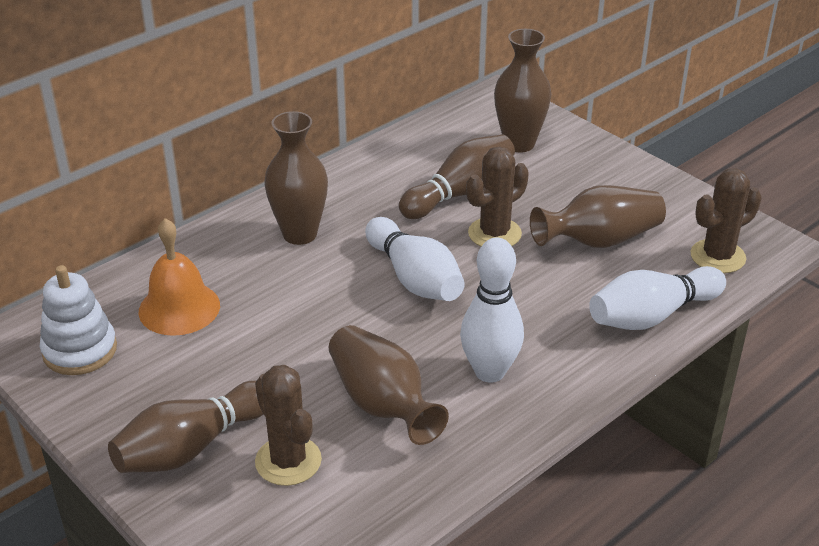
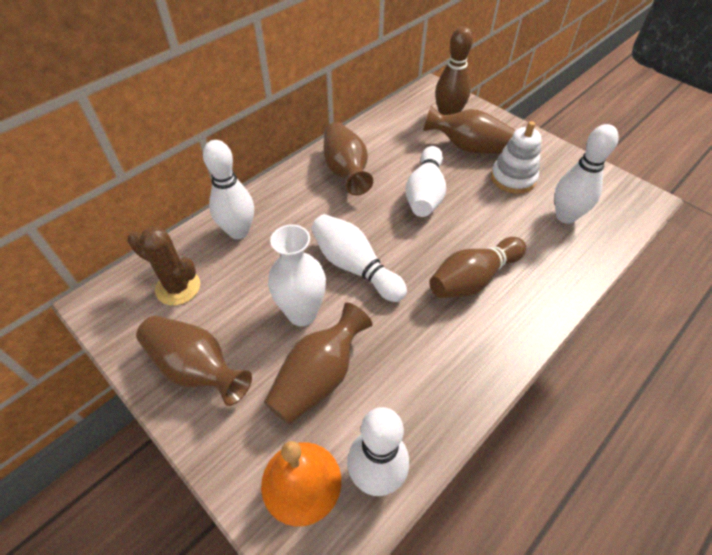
brown cactus: 3 -> 1
white bowling pin: 3 -> 5
white vase: 0 -> 1

